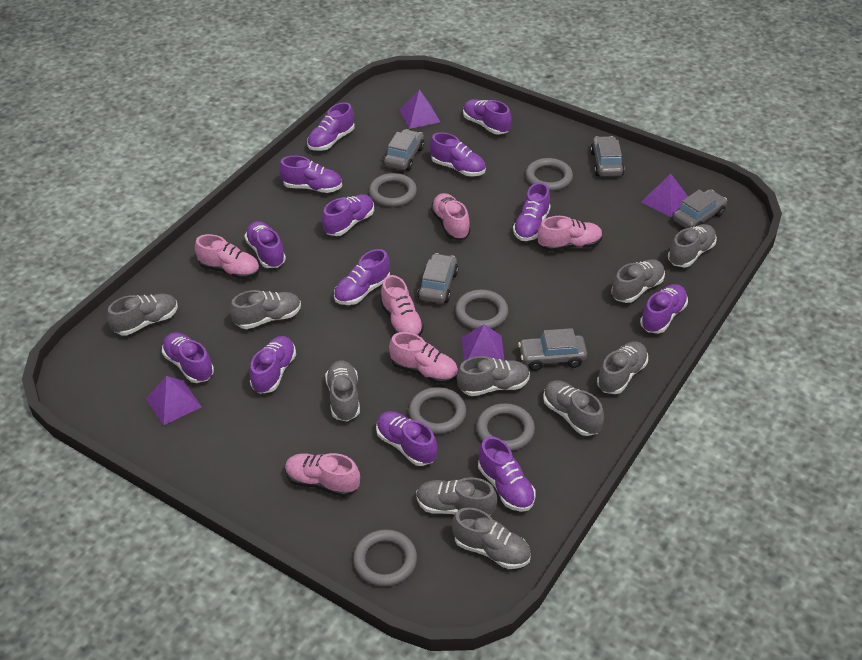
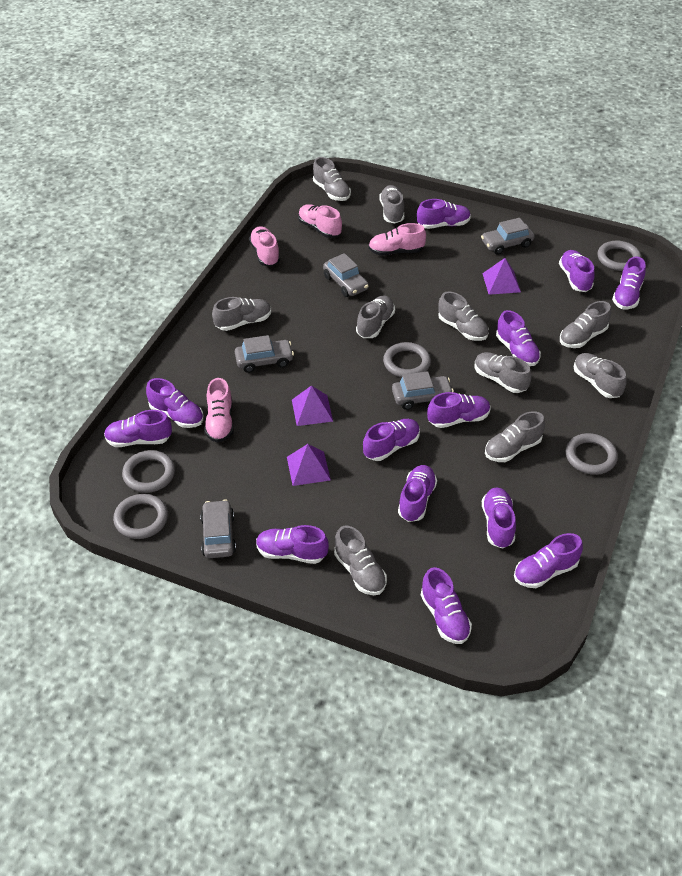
grey ring: 6 -> 5
pink shoe: 6 -> 4
purple pyramid: 4 -> 3

